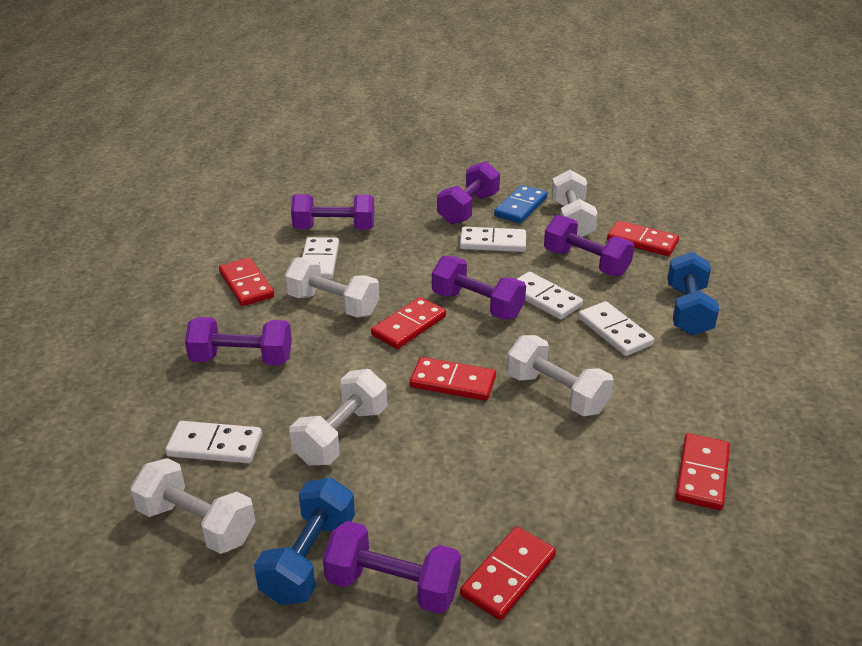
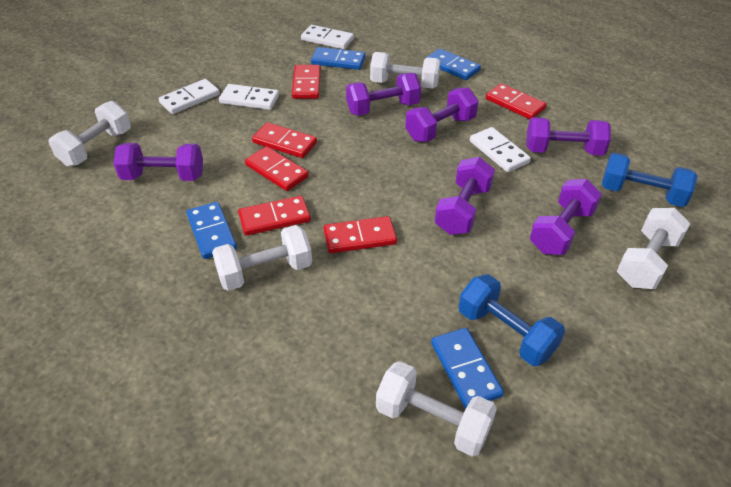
blue domino: 1 -> 4
white domino: 5 -> 4

